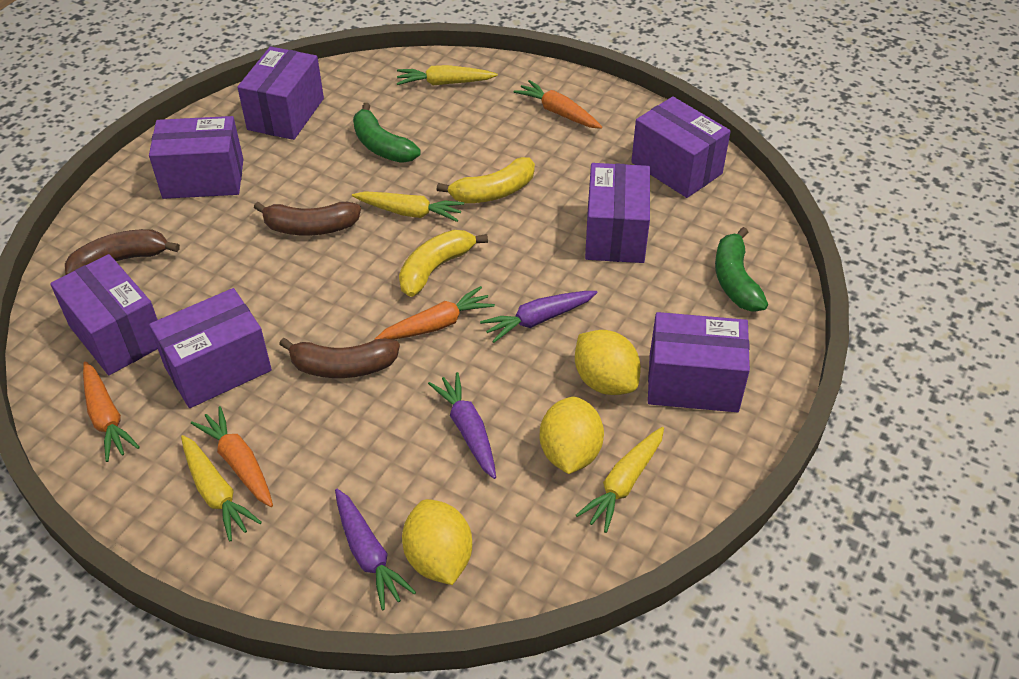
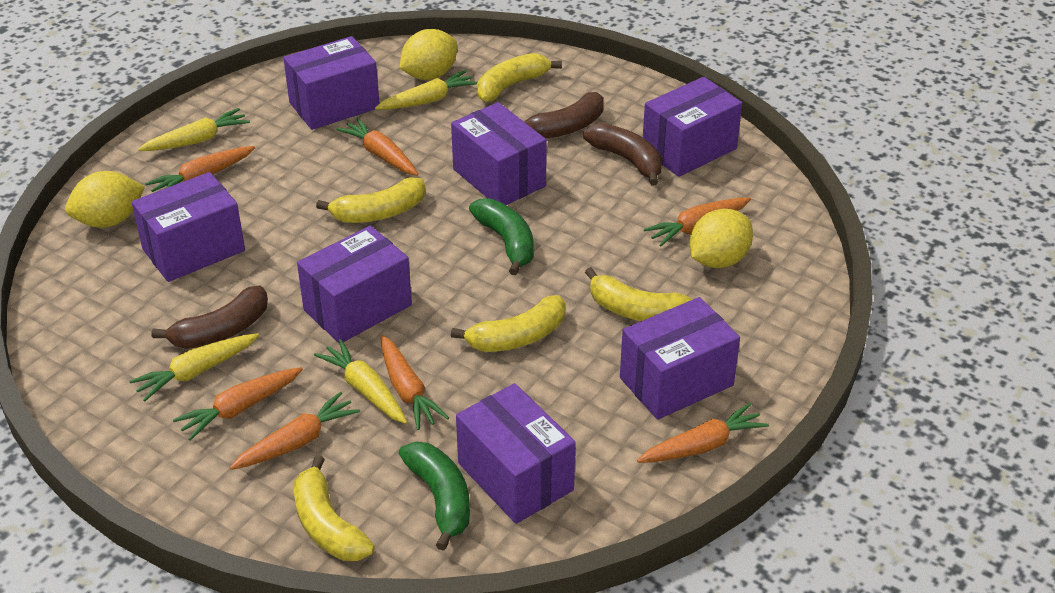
orange carrot: 4 -> 7
purple carrot: 3 -> 0
yellow banana: 2 -> 5

